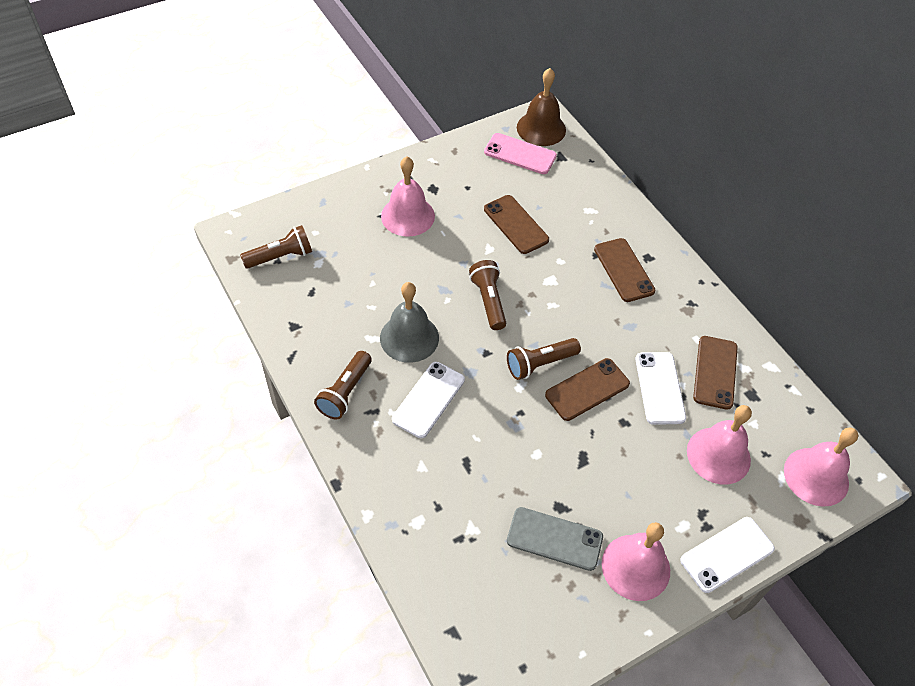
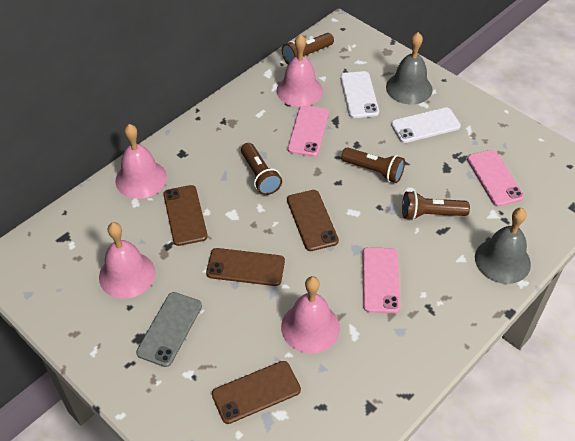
brown bell: 1 -> 0
grey bell: 1 -> 2
pink phone: 1 -> 3
white phone: 3 -> 2

